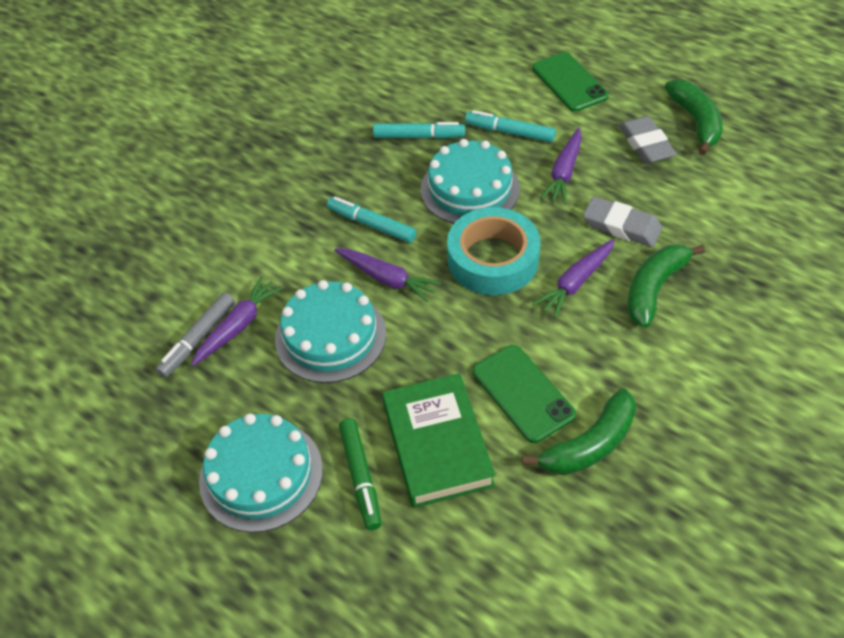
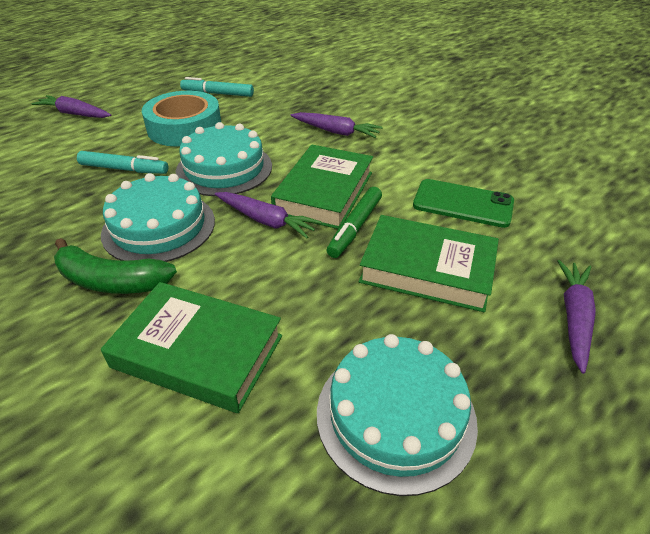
green banana: 3 -> 1
green book: 1 -> 3
green phone: 2 -> 1
grey eraser: 2 -> 0
grey marker: 1 -> 0
turquoise marker: 3 -> 2

